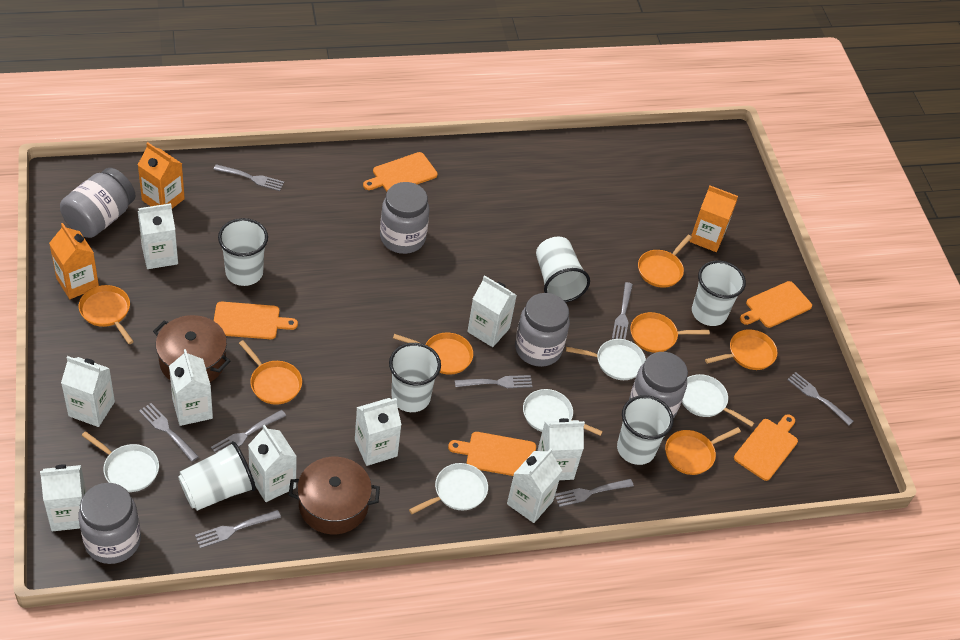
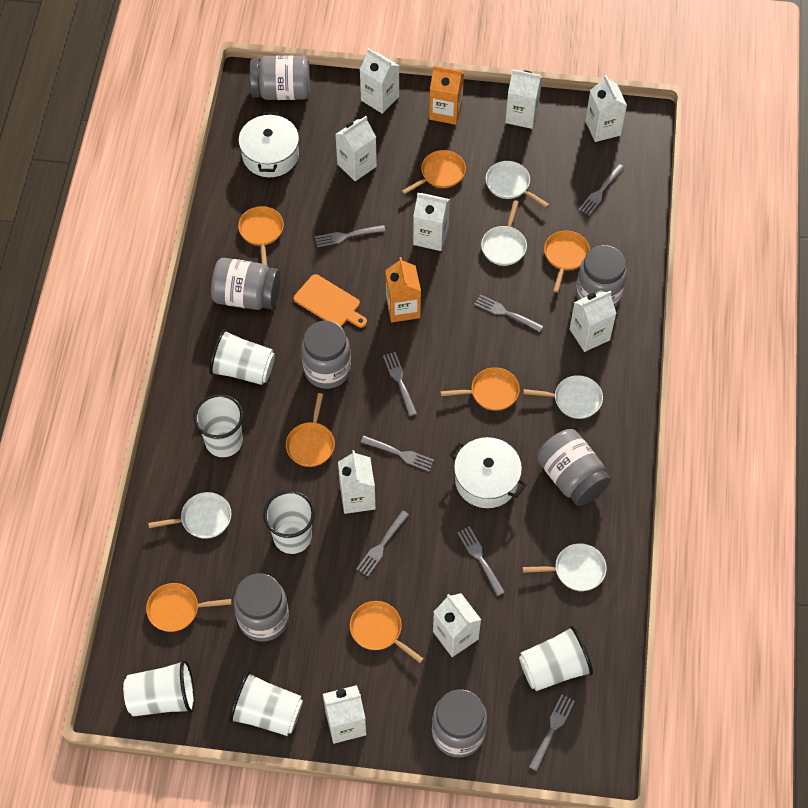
brown pot: 2 -> 0
grey jar: 5 -> 7
orange carton: 3 -> 2
orange cutting board: 5 -> 1
white pot: 0 -> 2

